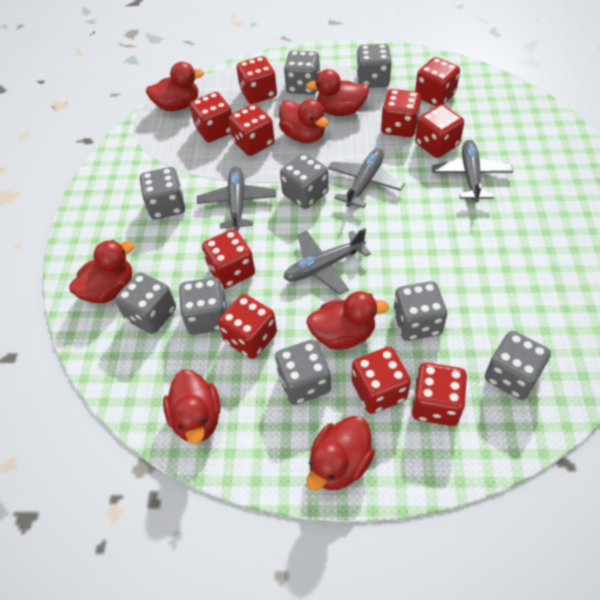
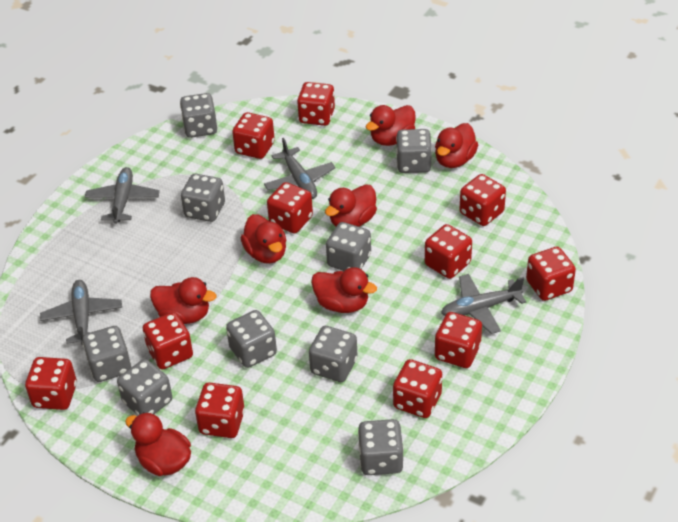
red dice: 10 -> 11

